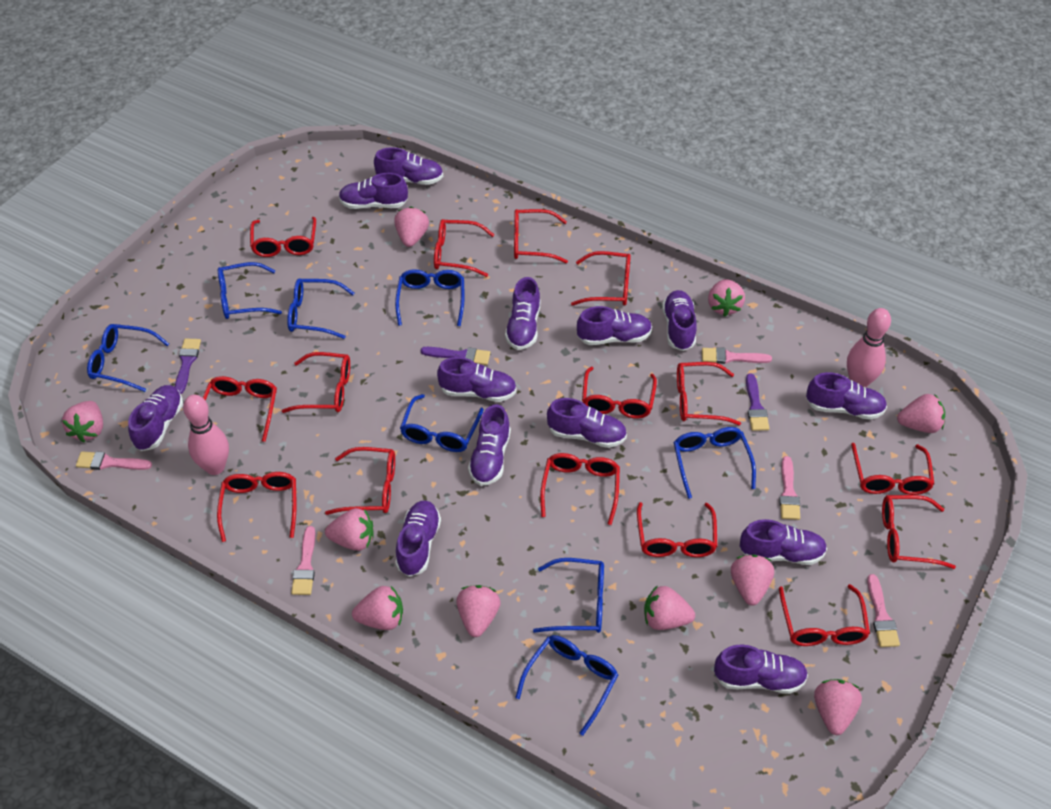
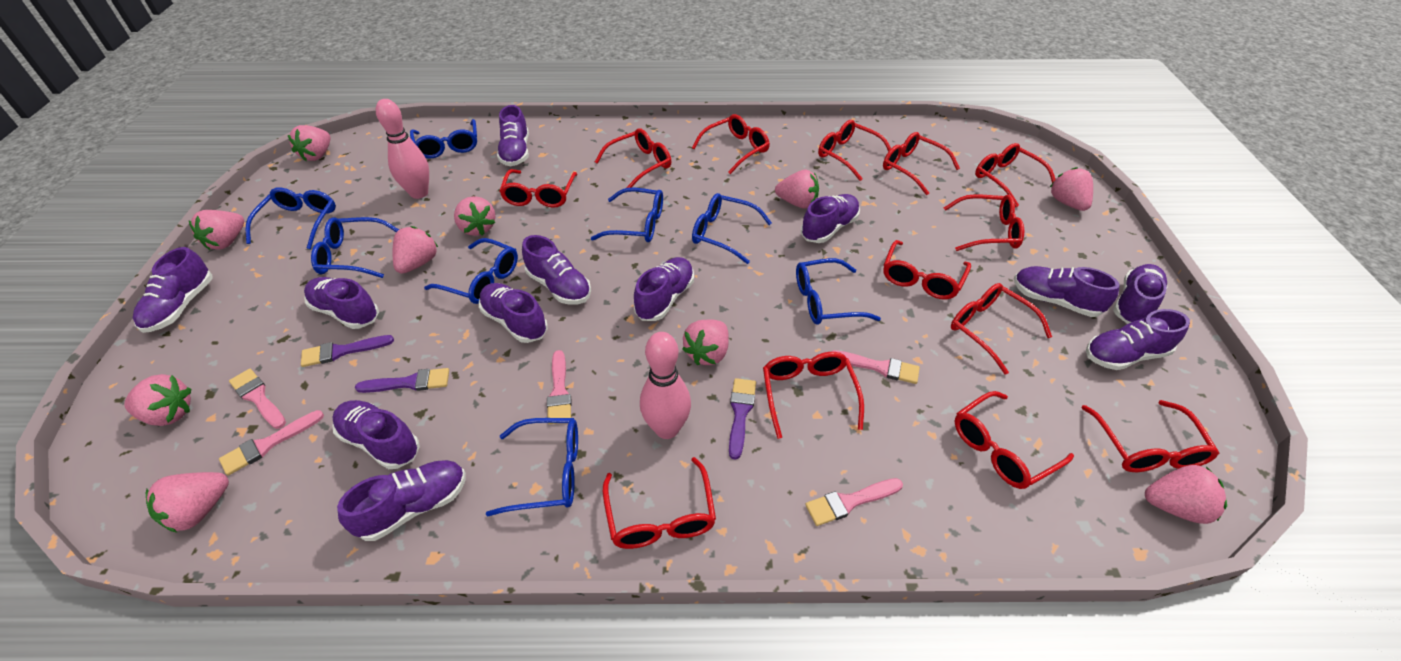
purple shoe: 13 -> 12
red glasses: 15 -> 13

